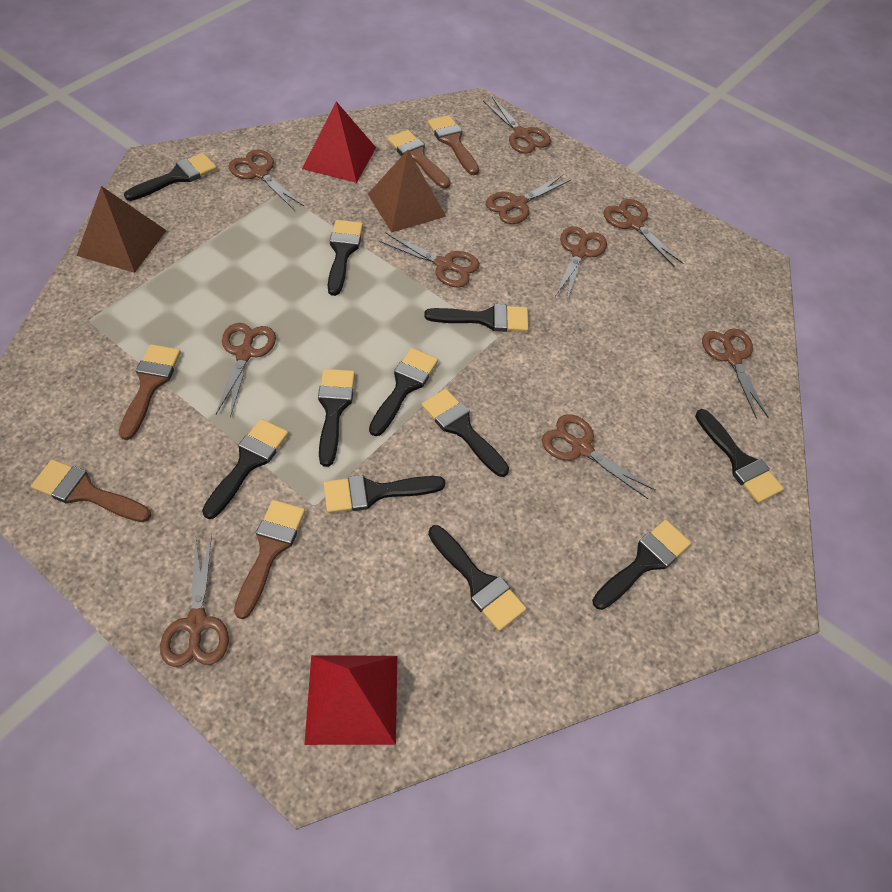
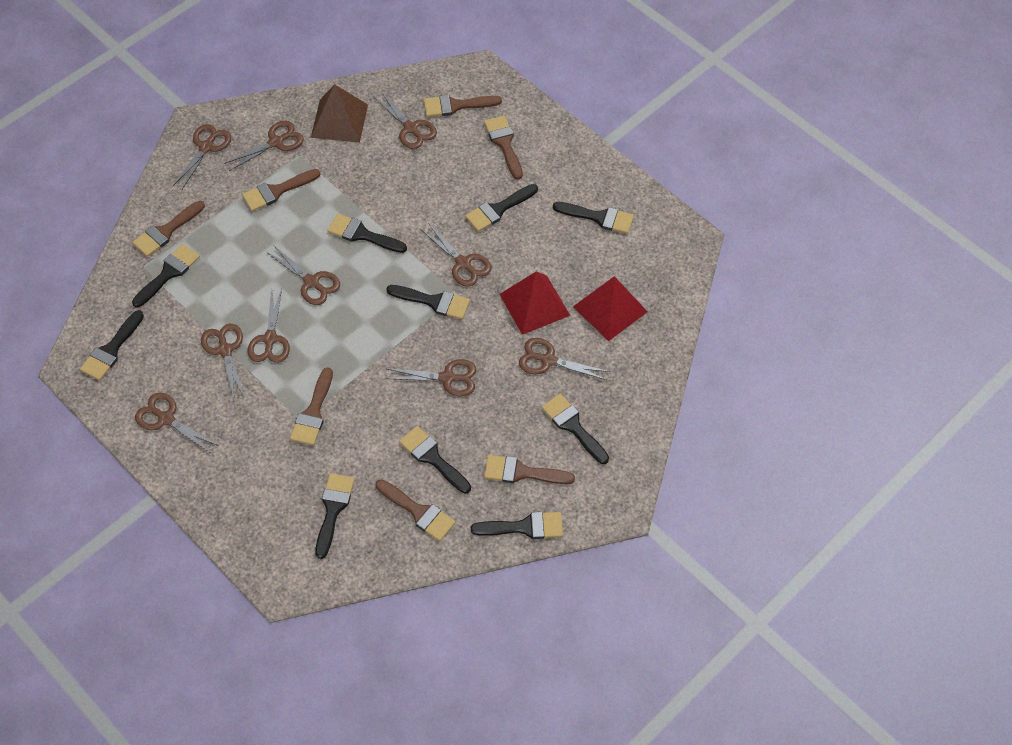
black brush: 11 -> 10
brown brush: 5 -> 7
brown pyramid: 2 -> 1

